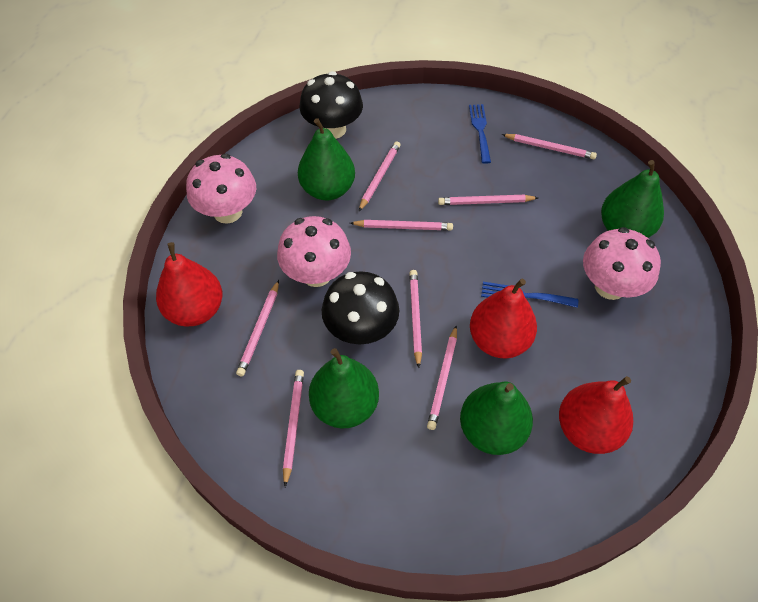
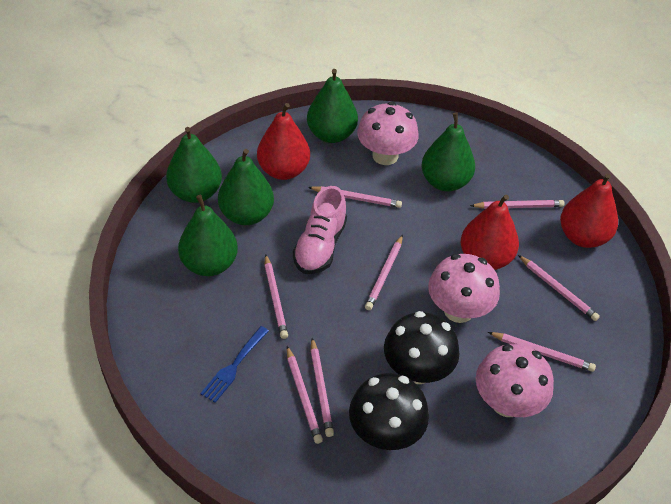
blue fork: 2 -> 1
green pear: 4 -> 5
pink shoe: 0 -> 1

